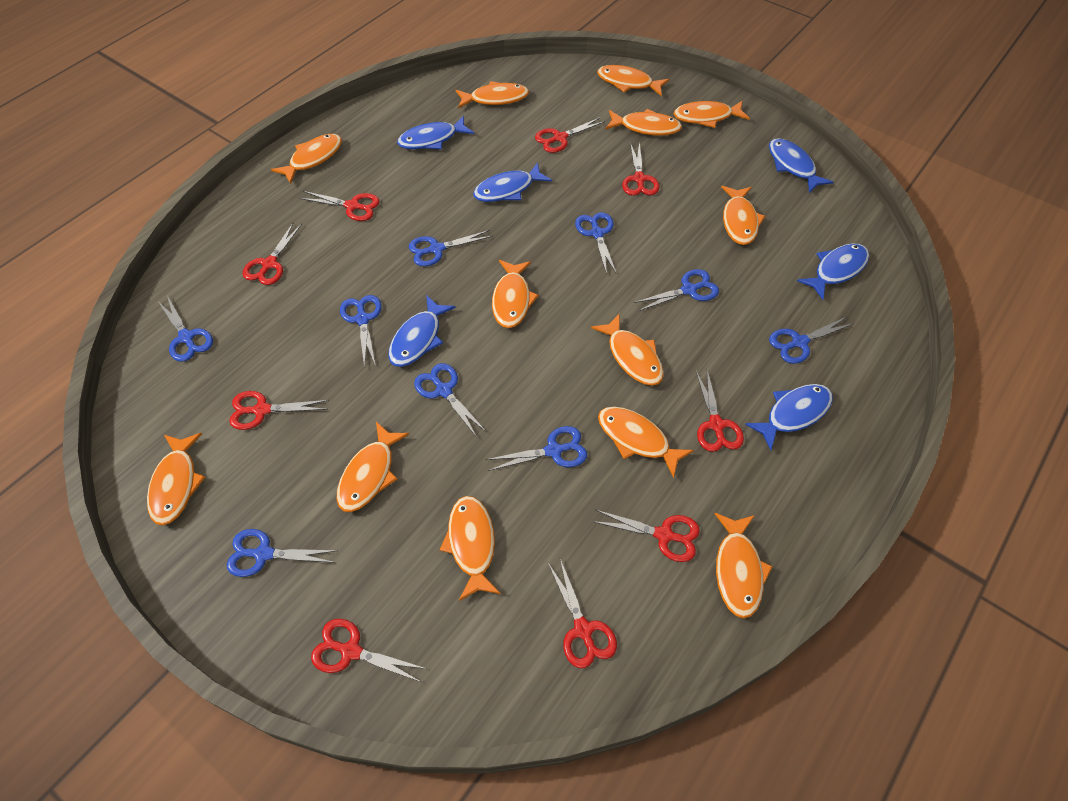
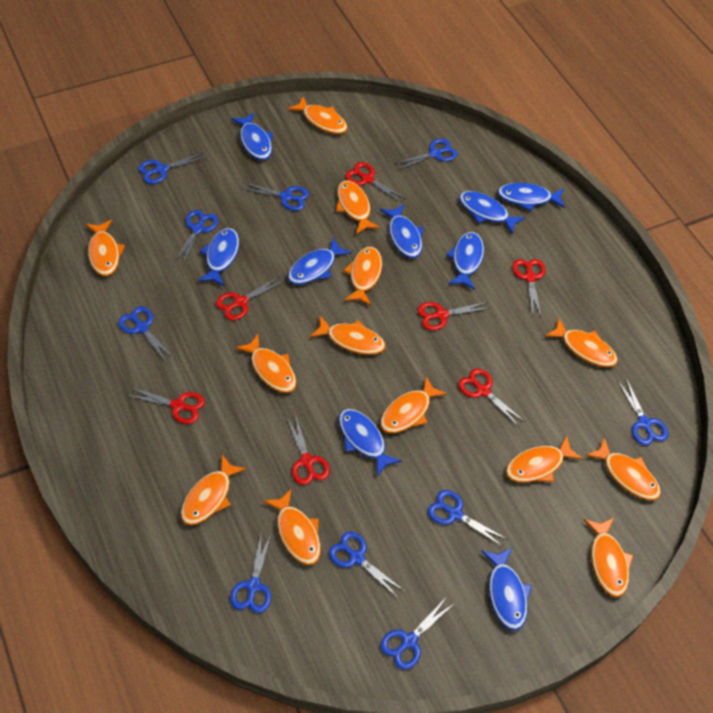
blue fish: 6 -> 9
blue scissors: 9 -> 10
red scissors: 9 -> 7

